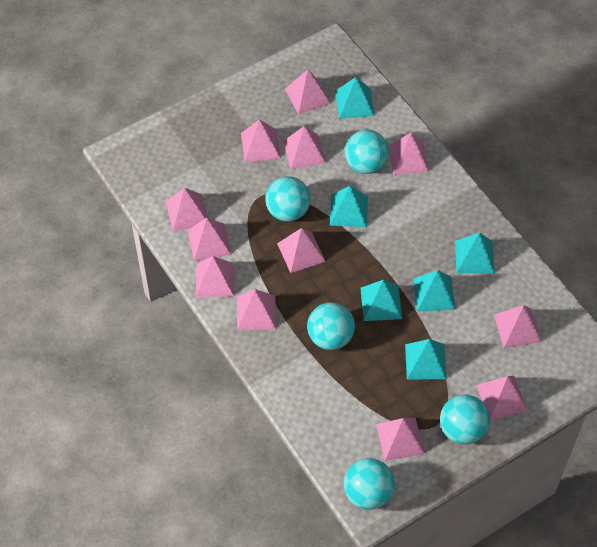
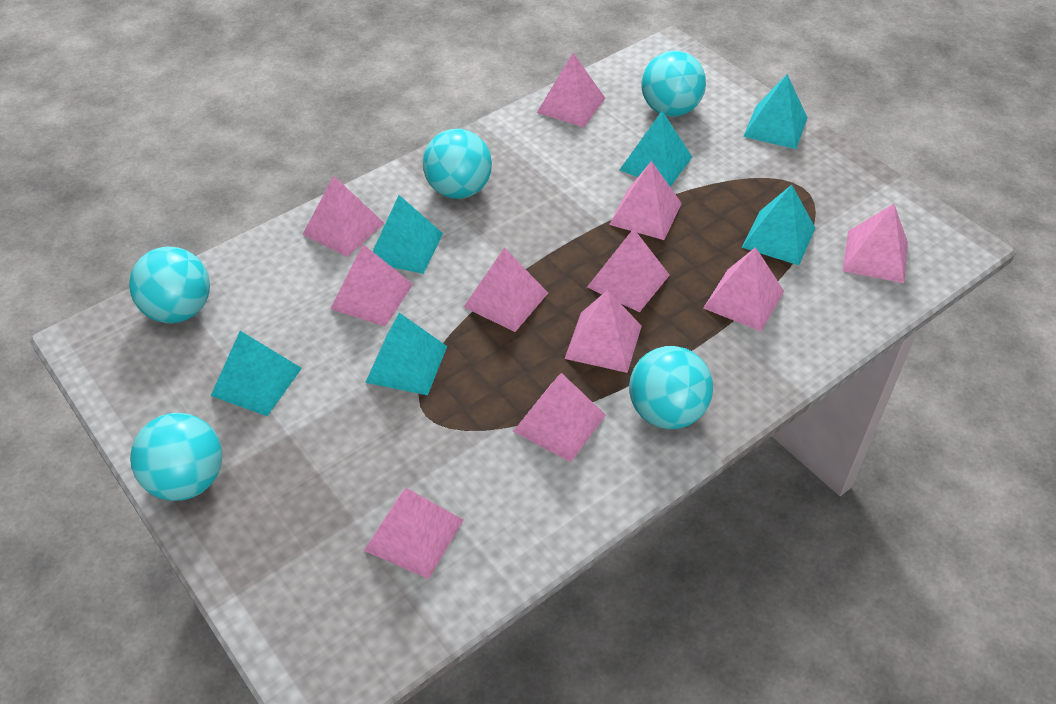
pink pyramid: 12 -> 11

